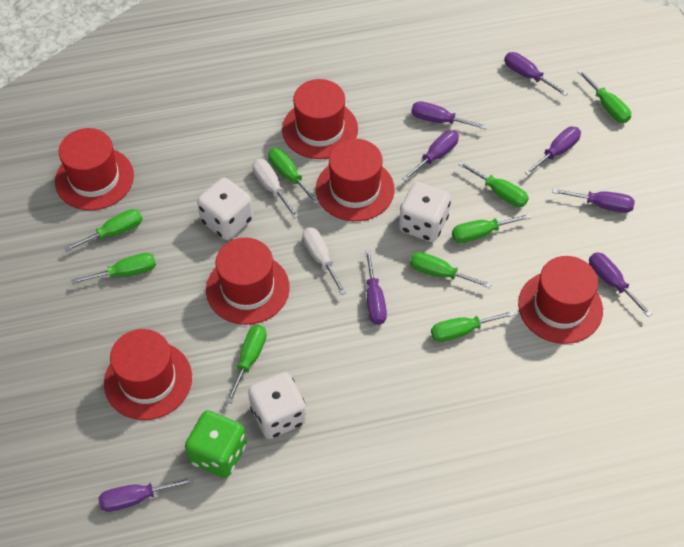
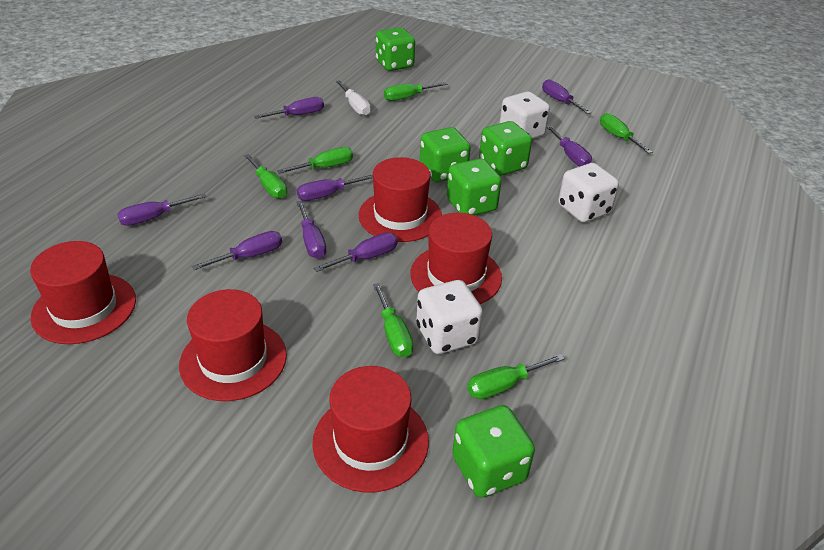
green dice: 1 -> 5
green screwdriver: 9 -> 6
red hat: 6 -> 5
white screwdriver: 2 -> 1

